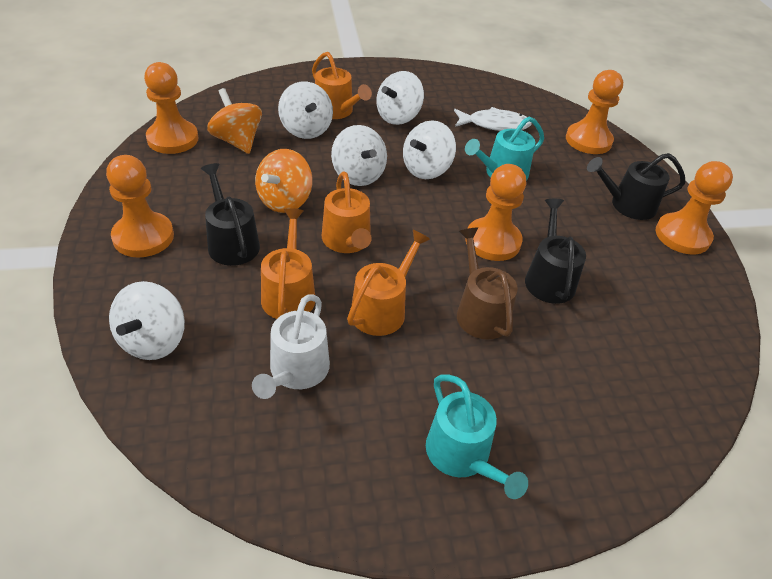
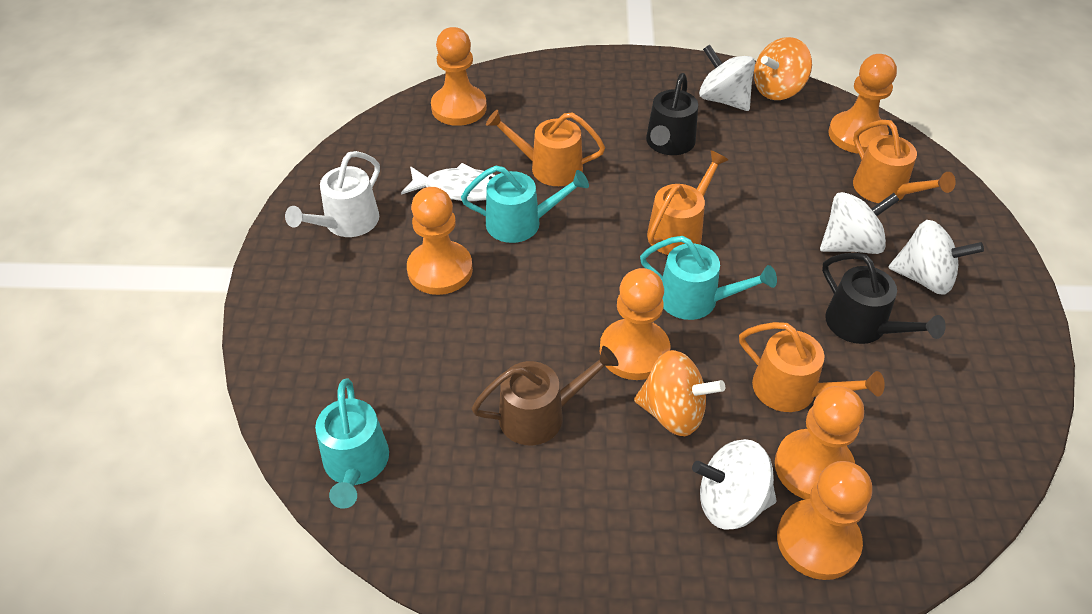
black watering can: 3 -> 2
orange pawn: 5 -> 6
turquoise watering can: 2 -> 3
white spinning top: 5 -> 4

